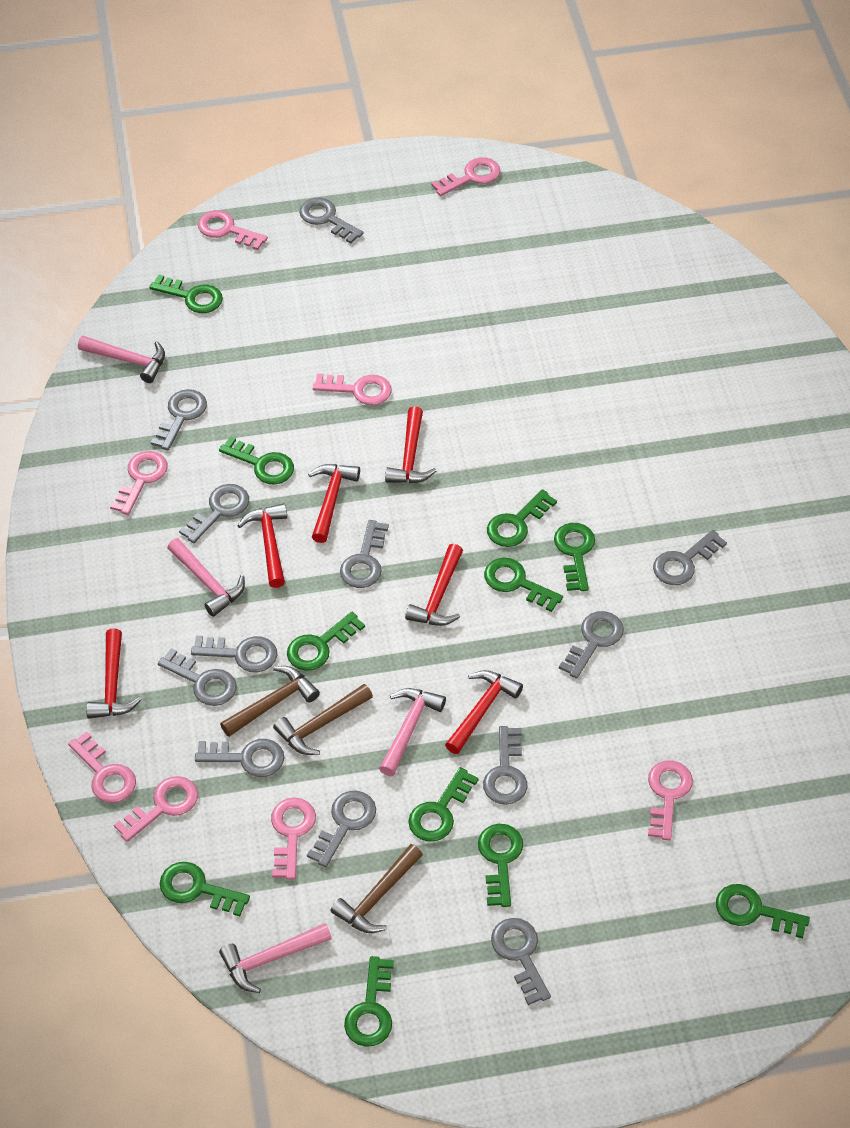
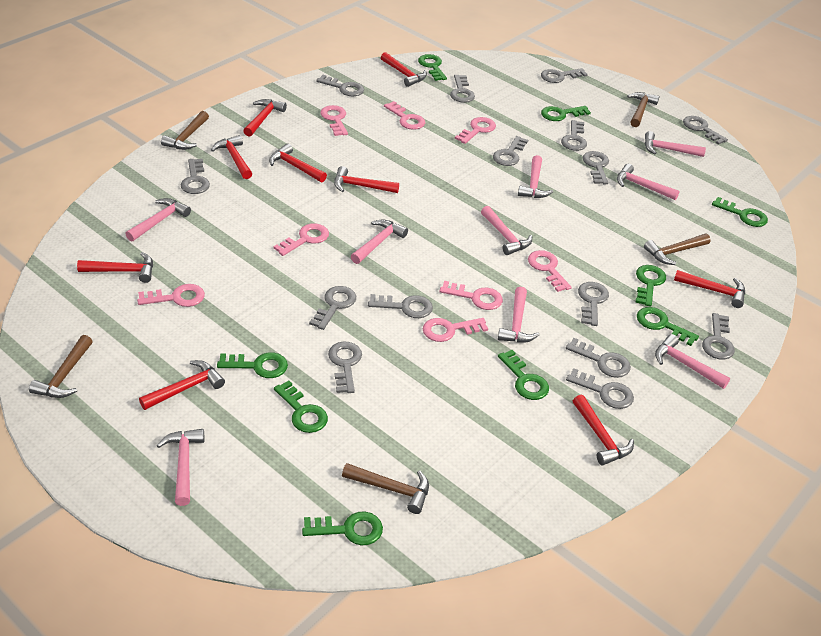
brown hammer: 3 -> 5
green key: 11 -> 9
grey key: 12 -> 15
pink hammer: 4 -> 9
red hammer: 6 -> 9

